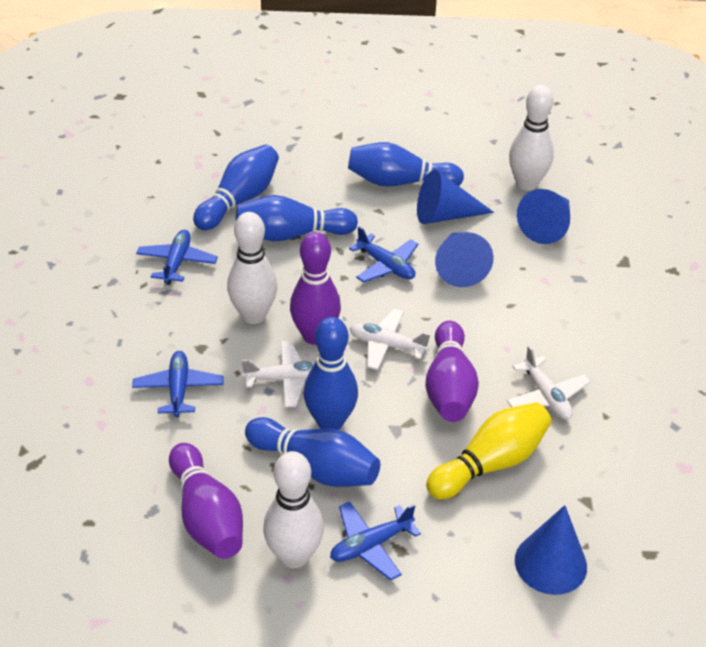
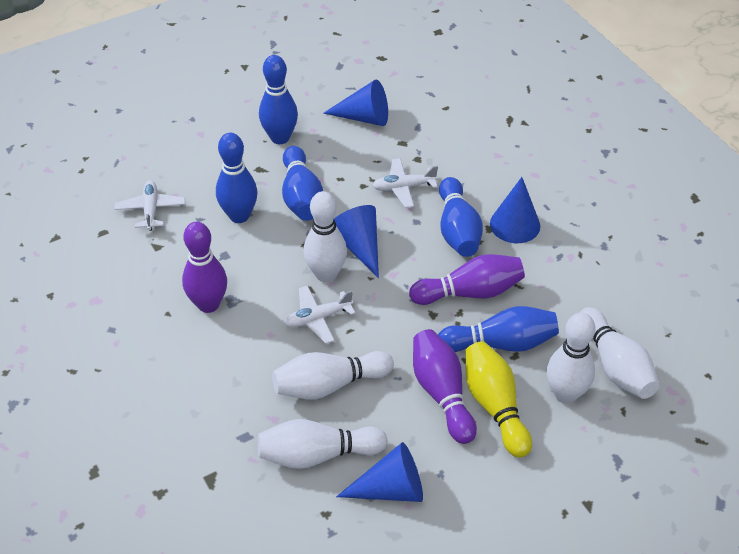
blue plane: 4 -> 0
white bowling pin: 3 -> 5

